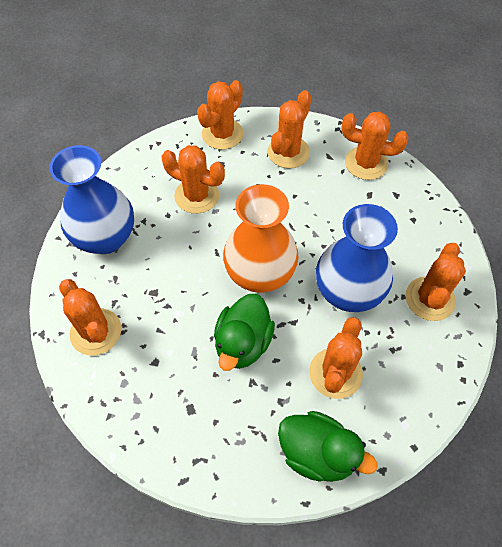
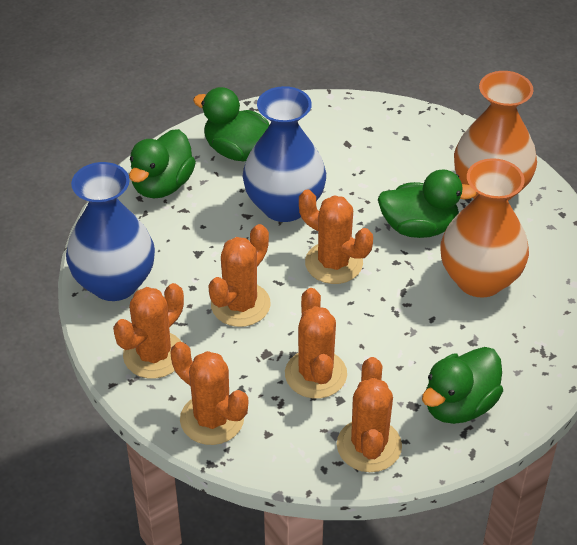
green duck: 2 -> 4
orange cactus: 7 -> 6
orange vase: 1 -> 2

